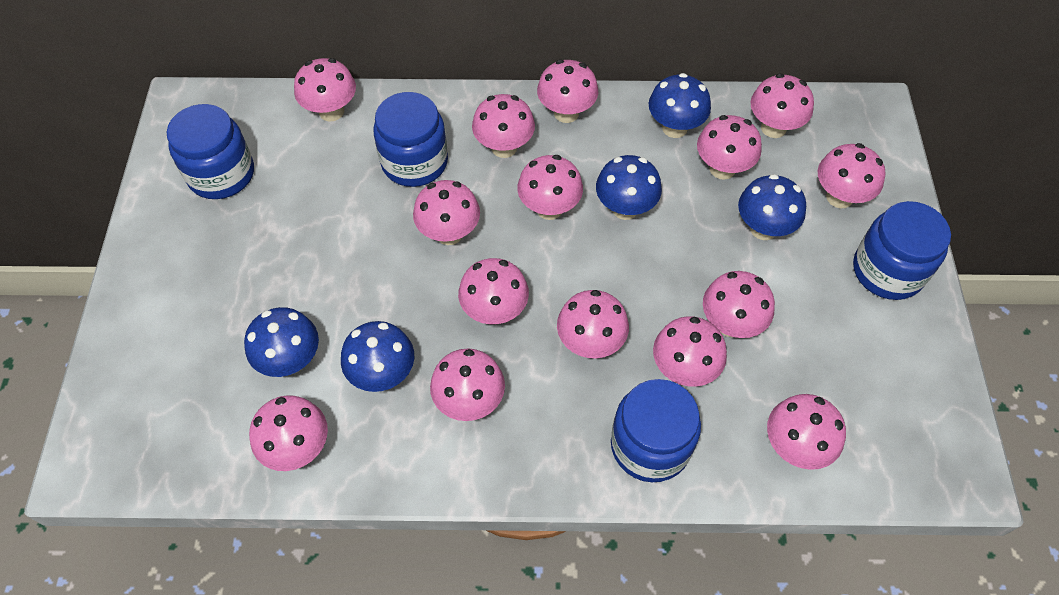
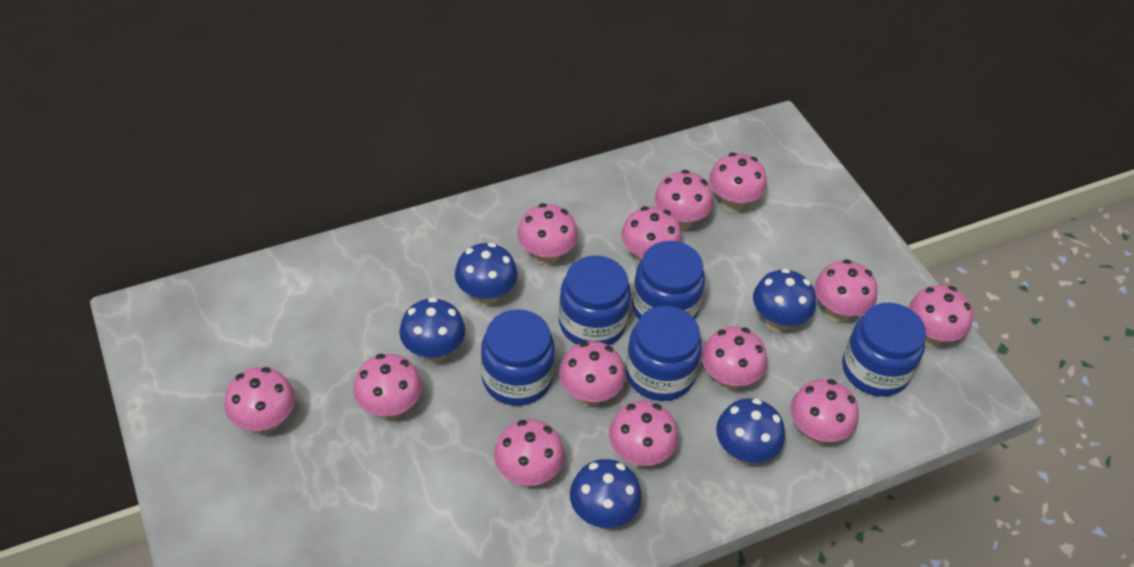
blue jar: 4 -> 5
pink mushroom: 15 -> 13

